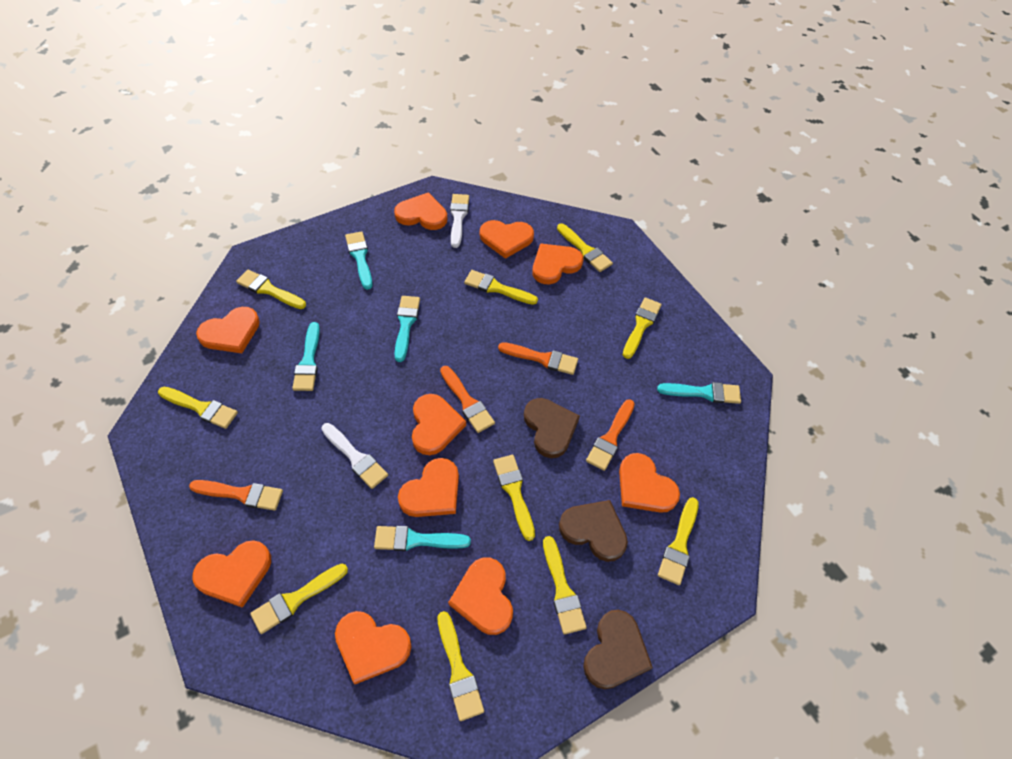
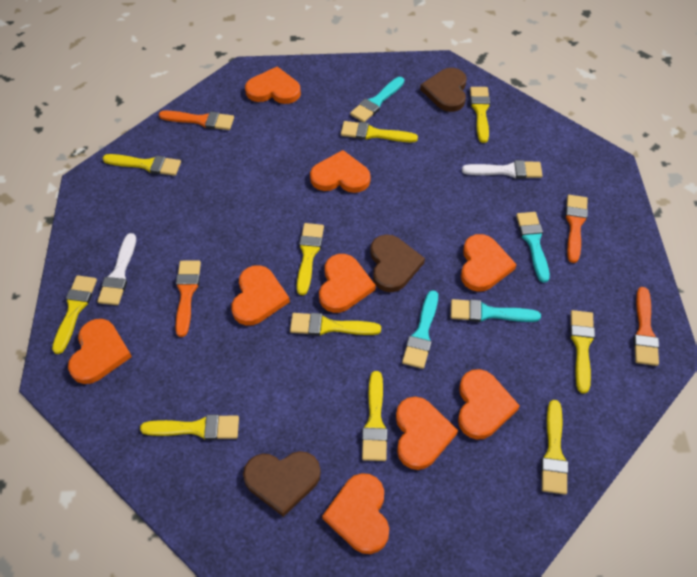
orange heart: 10 -> 9
turquoise brush: 5 -> 4

